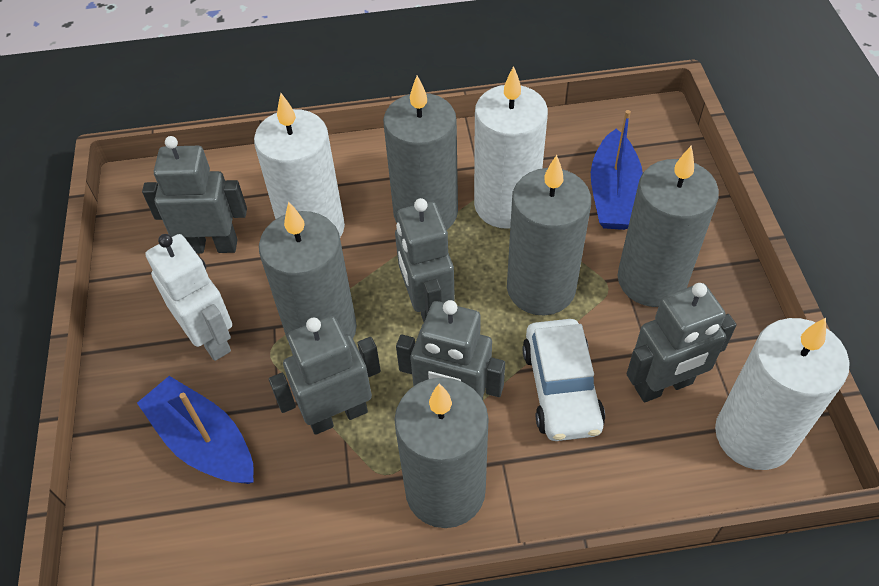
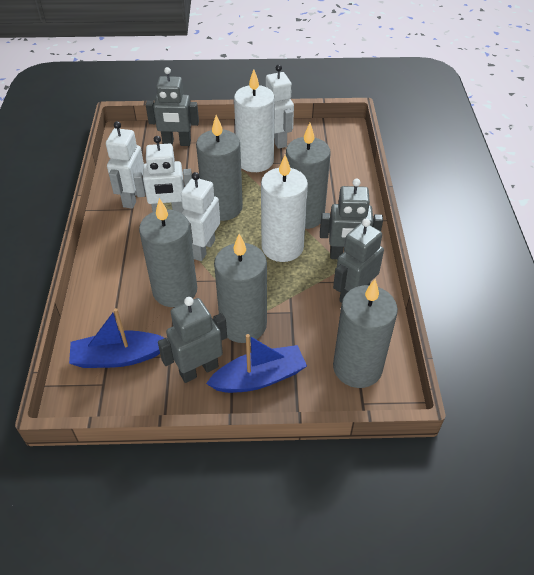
grey robot: 5 -> 4
white candle: 3 -> 2
white car: 1 -> 0
white robot: 1 -> 4

